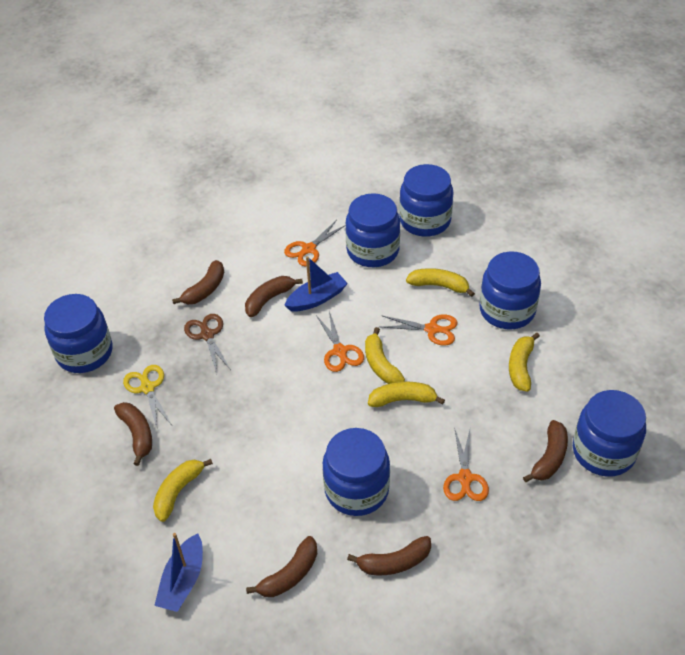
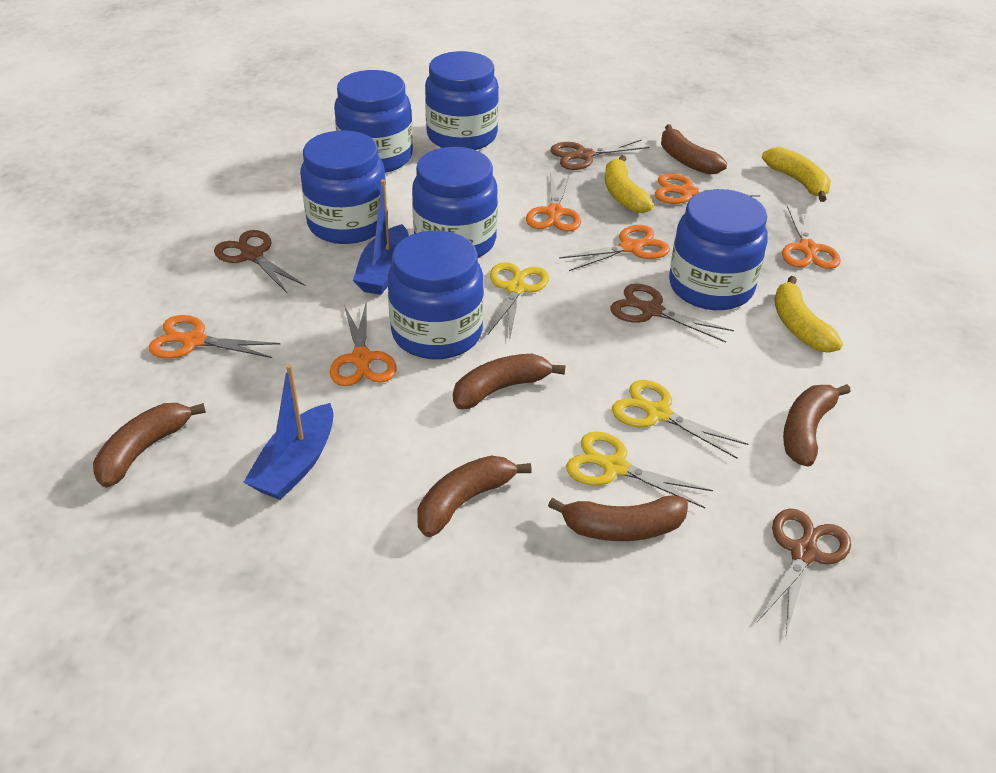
brown scissors: 1 -> 4
orange scissors: 4 -> 6
yellow banana: 5 -> 3
yellow scissors: 1 -> 3

